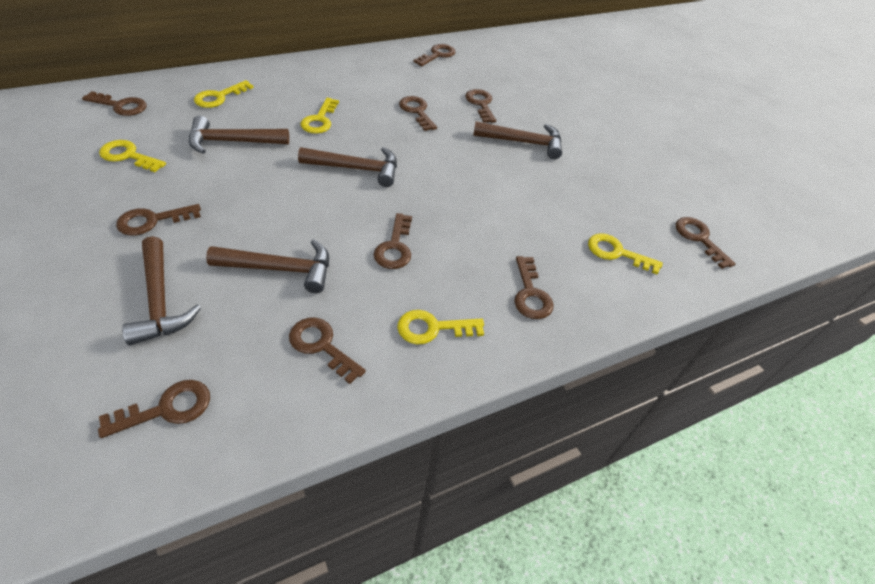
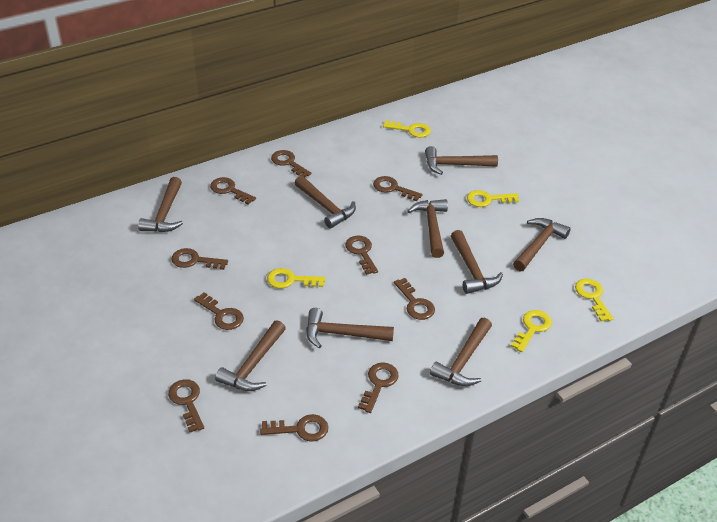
brown hammer: 5 -> 9

